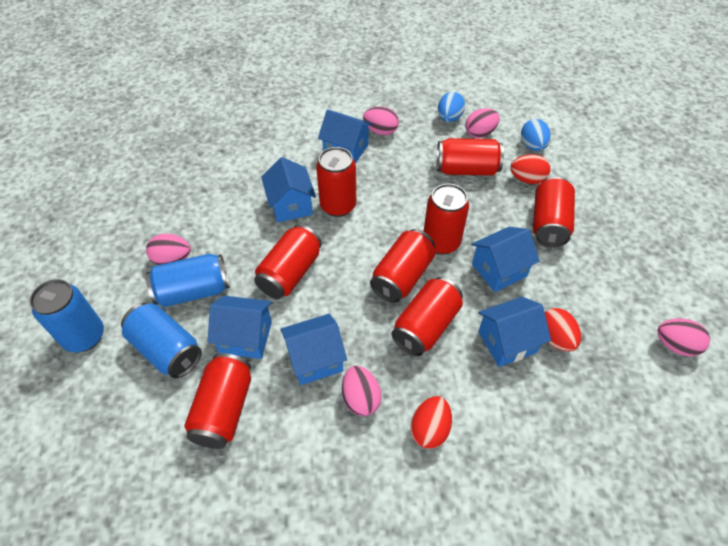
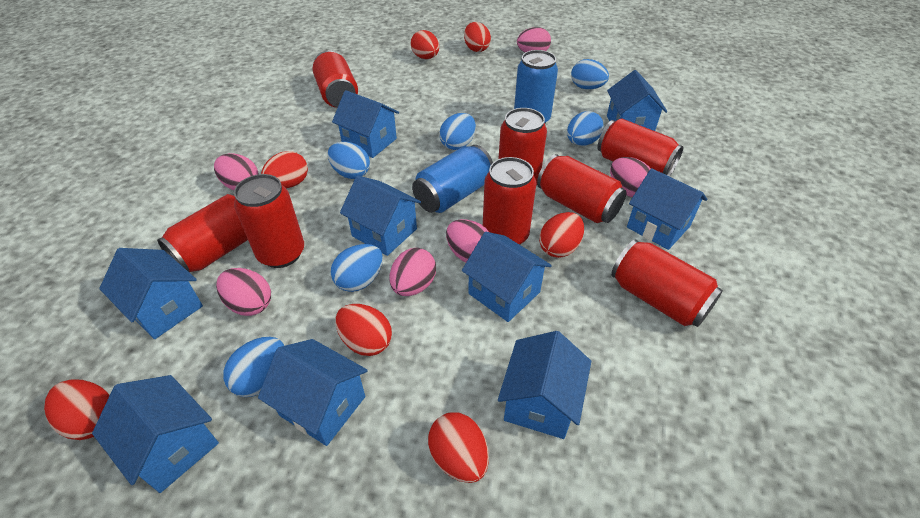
blue can: 3 -> 2
blue egg: 2 -> 6
blue house: 6 -> 9
pink egg: 5 -> 6
red egg: 3 -> 7

